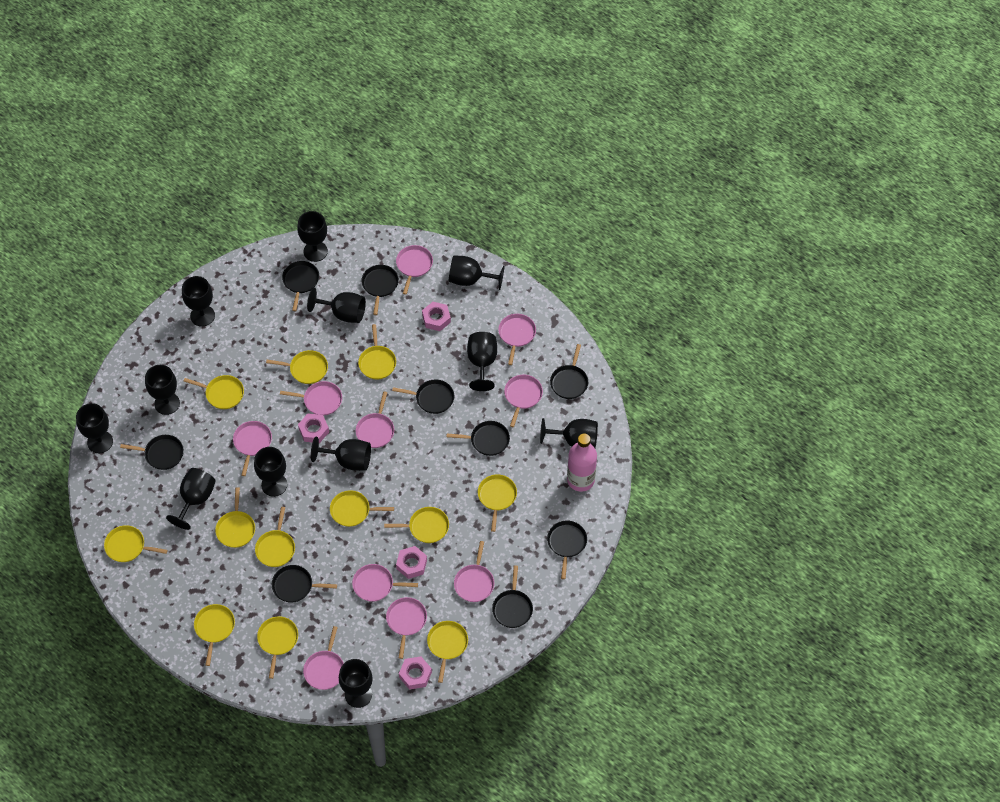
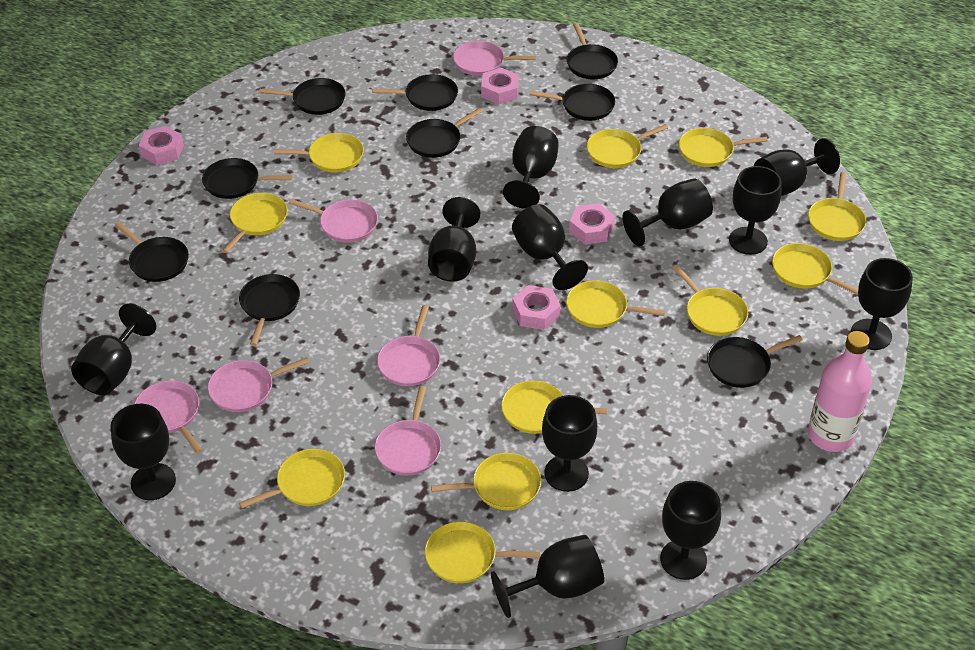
pink pan: 10 -> 6

